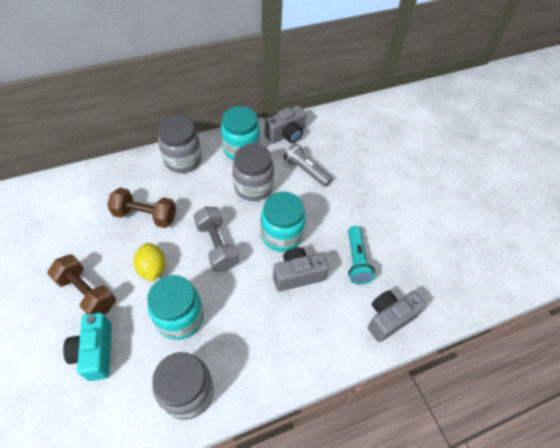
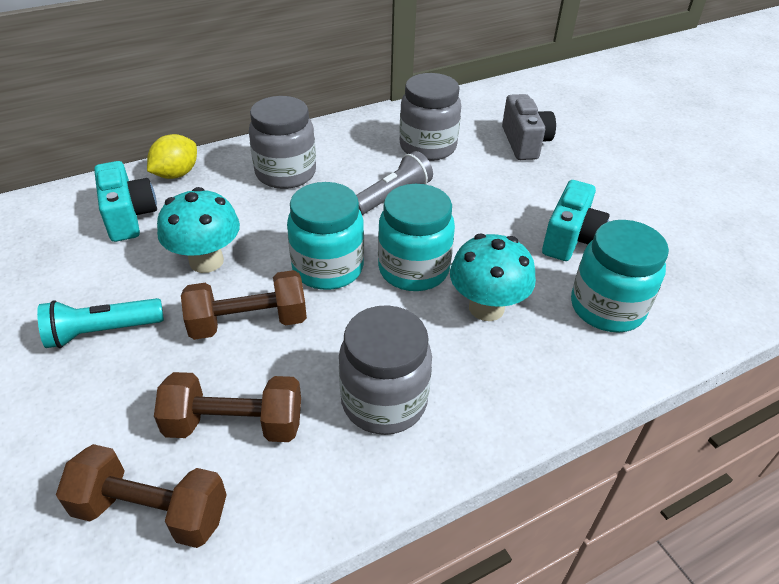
brown dumbbell: 2 -> 3
grey camera: 3 -> 1
grey dumbbell: 1 -> 0
turquoise camera: 1 -> 2
turquoise mushroom: 0 -> 2

